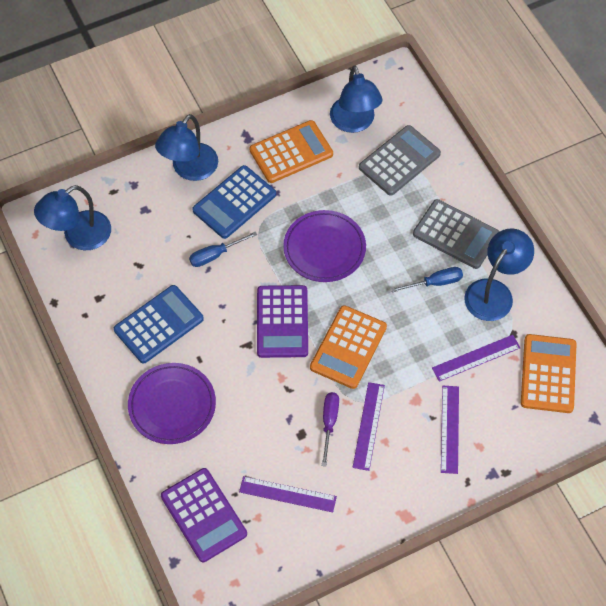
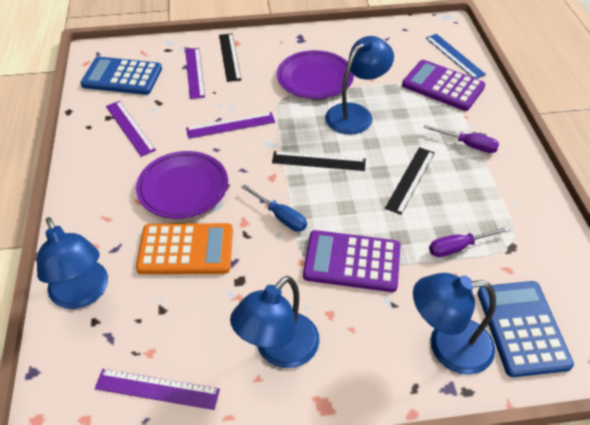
black ruler: 0 -> 3
blue ruler: 0 -> 1
blue screwdriver: 2 -> 1
grey calculator: 2 -> 0
orange calculator: 3 -> 1
purple screwdriver: 1 -> 2

